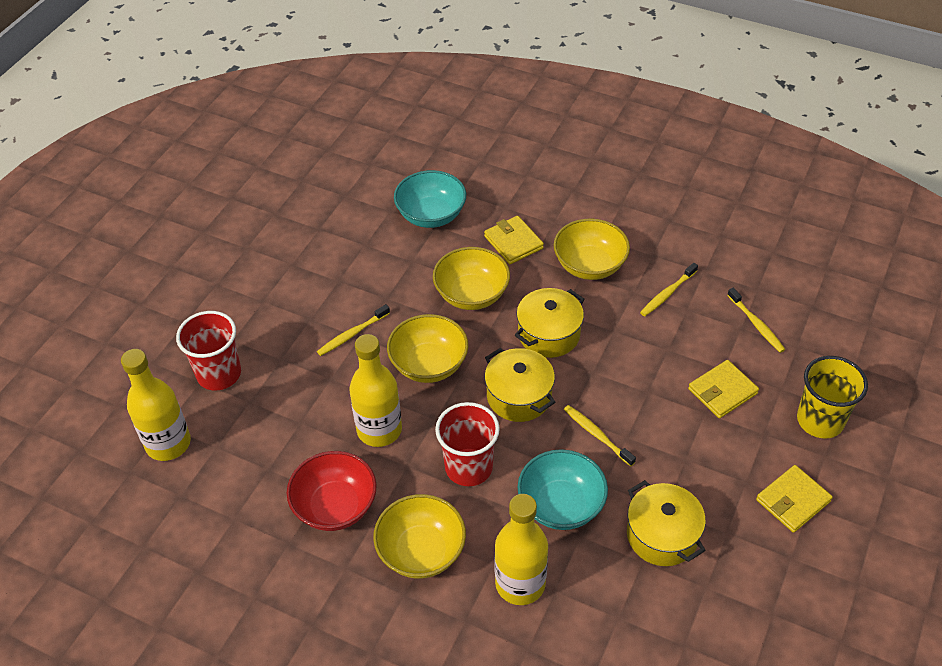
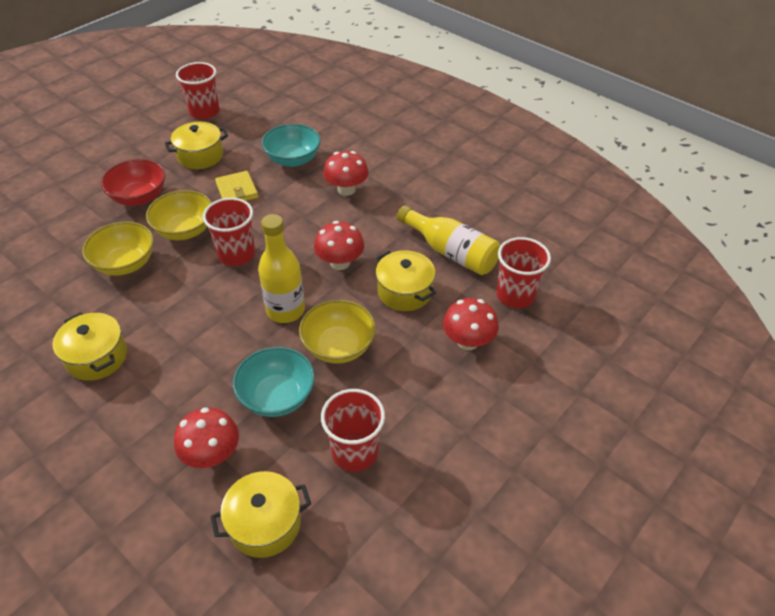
red cup: 2 -> 4
red mushroom: 0 -> 4
yellow bottle: 3 -> 2
yellow bowl: 4 -> 3
yellow cup: 1 -> 0
yellow pot: 3 -> 4
yellow toothbrush: 4 -> 0
yellow wallet: 3 -> 1

